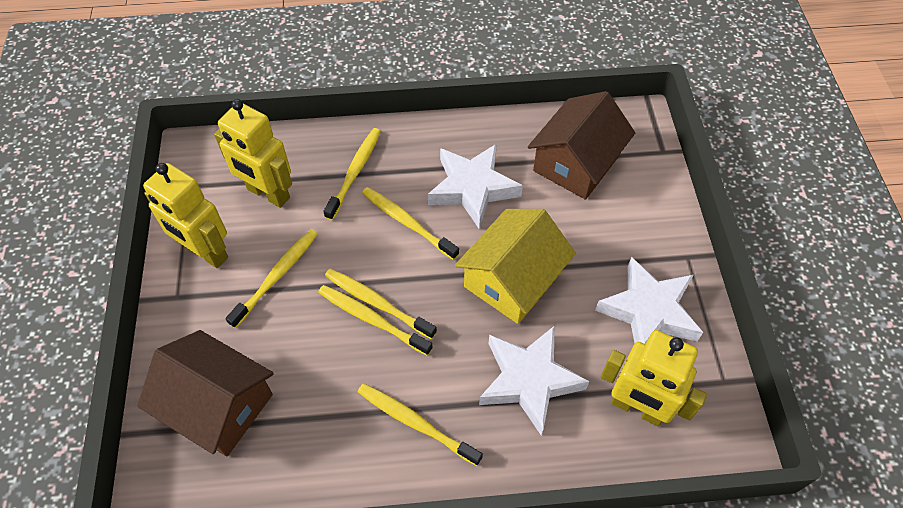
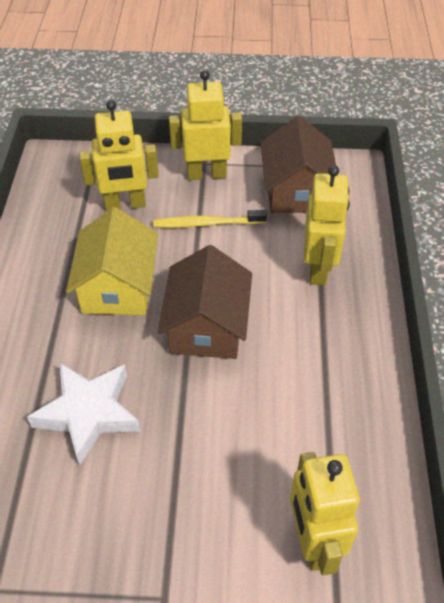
white star: 3 -> 1
yellow robot: 3 -> 4
yellow toothbrush: 6 -> 1

